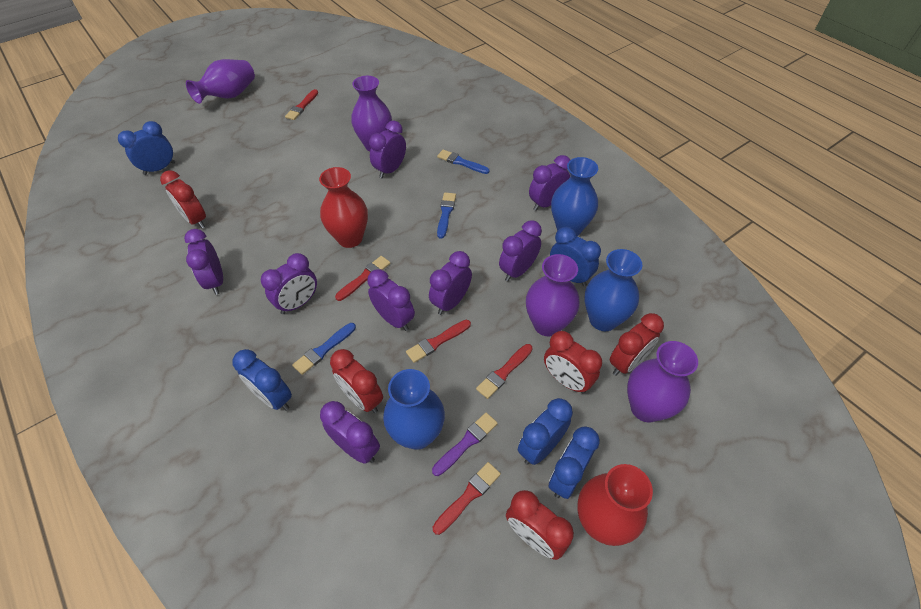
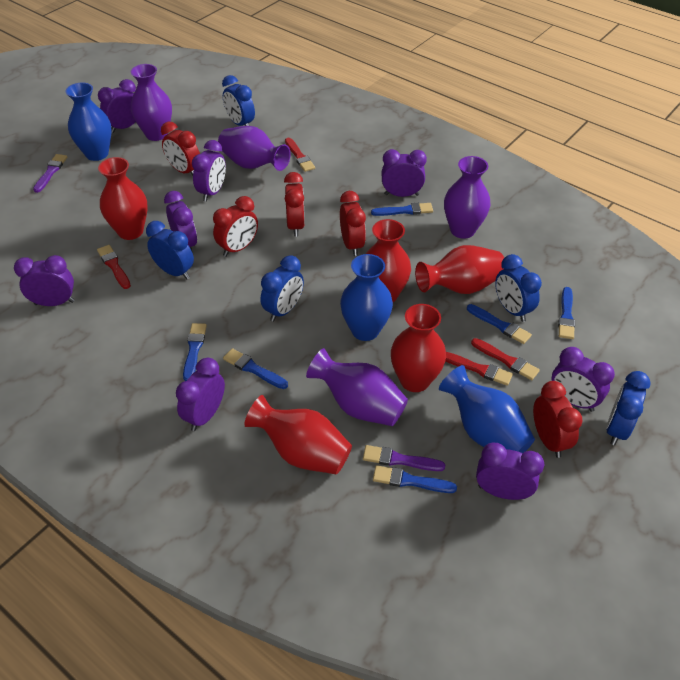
blue brush: 3 -> 6
purple brush: 1 -> 2
red brush: 5 -> 4
red vase: 2 -> 5

